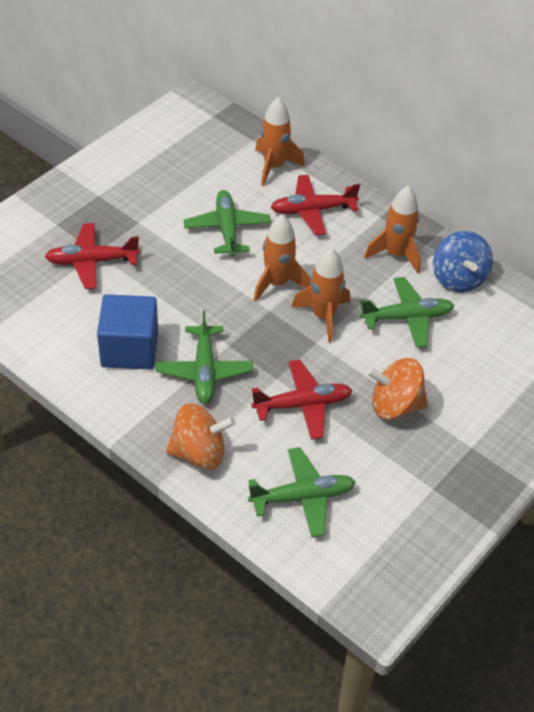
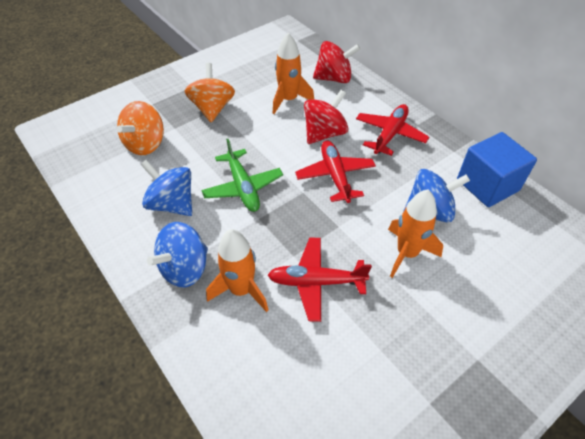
blue spinning top: 1 -> 3
green plane: 4 -> 1
orange rocket: 4 -> 3
red spinning top: 0 -> 2

